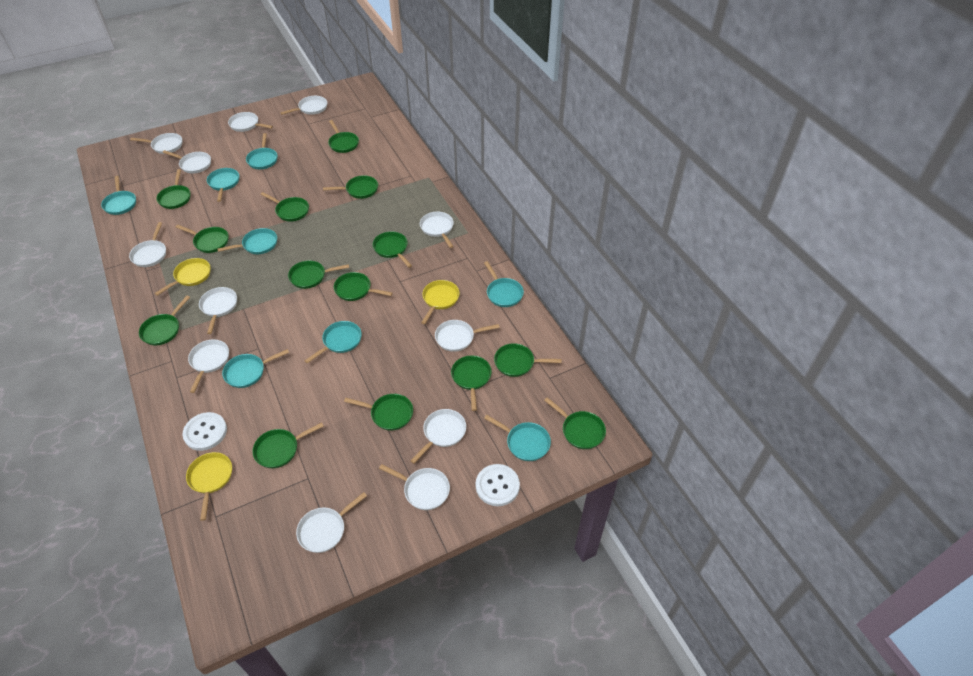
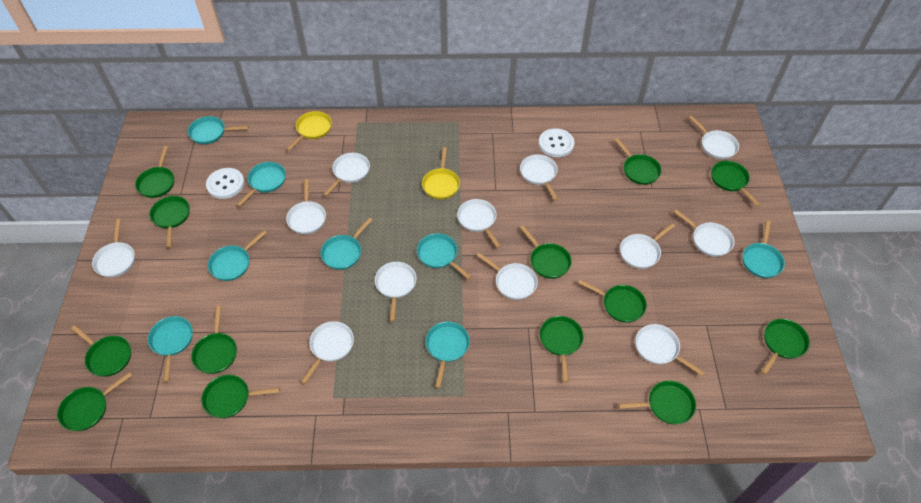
green pan: 14 -> 13
yellow pan: 3 -> 2

